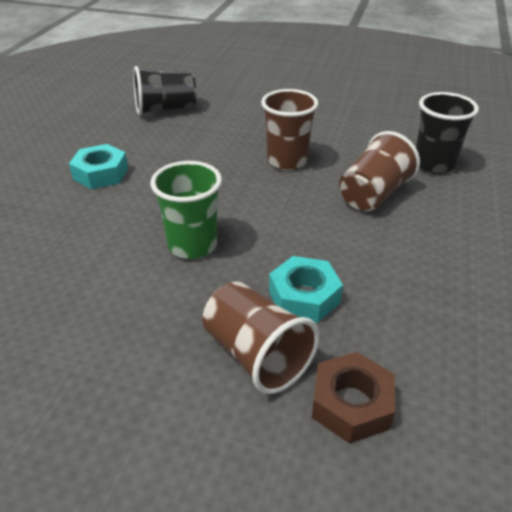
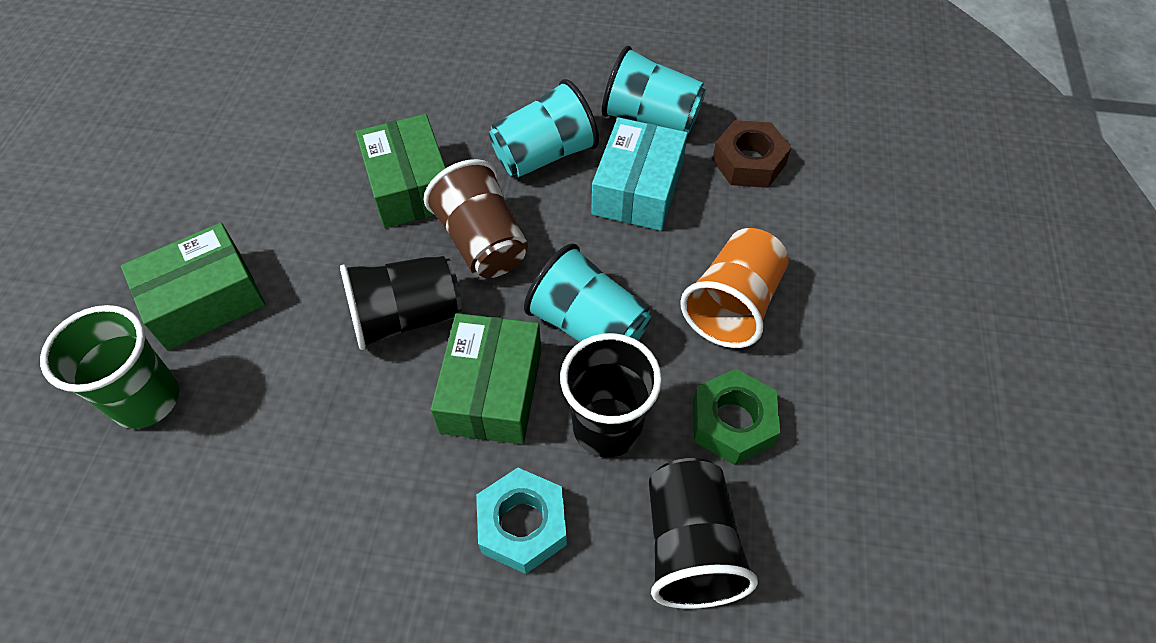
black cup: 2 -> 3
brown cup: 3 -> 1
green box: 0 -> 3
green nut: 0 -> 1
orange cup: 0 -> 1
turquoise box: 0 -> 1
turquoise cup: 0 -> 3
turquoise nut: 2 -> 1

